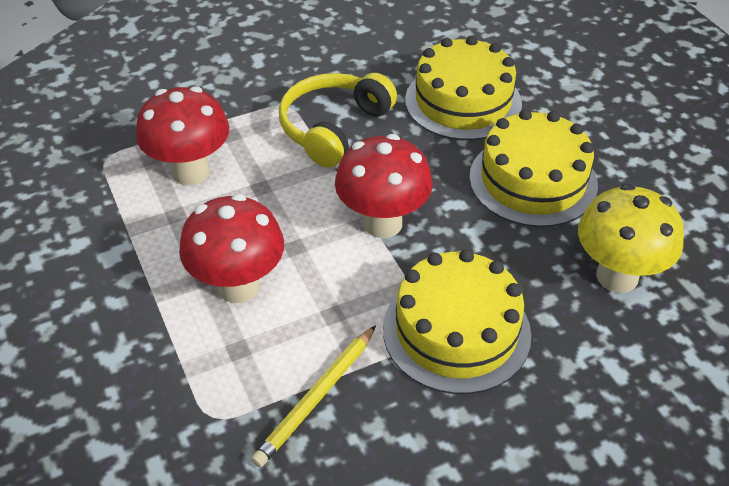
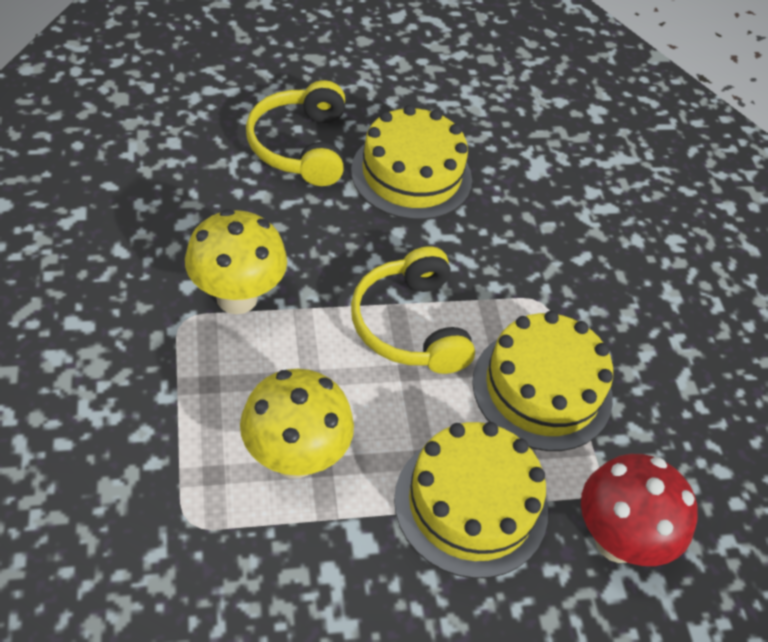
red mushroom: 3 -> 1
yellow headphones: 1 -> 2
yellow mushroom: 1 -> 2
yellow pencil: 1 -> 0

